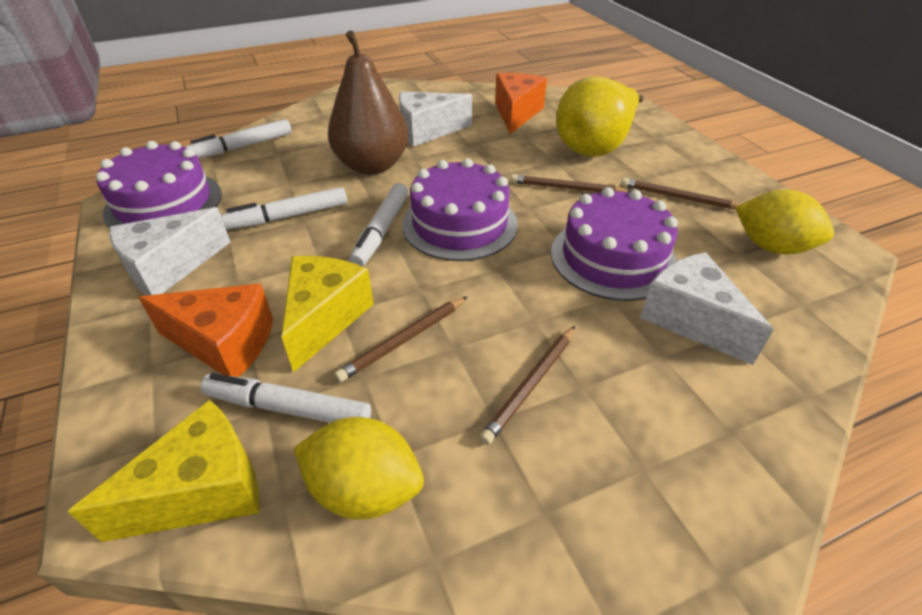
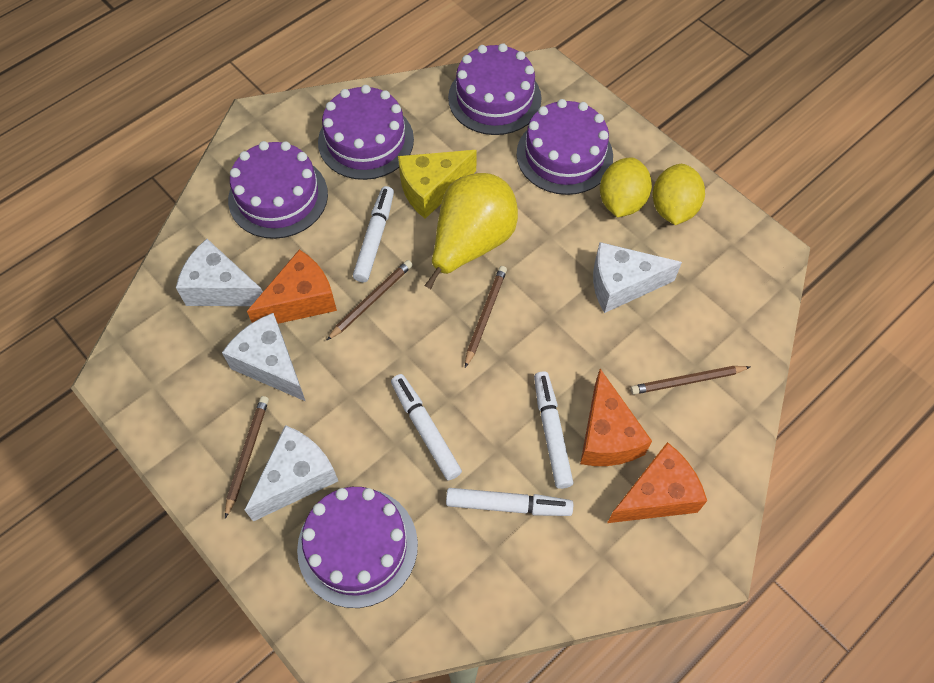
brown pear: 1 -> 0
orange cheese: 2 -> 3
purple cake: 3 -> 5
white cheese: 3 -> 4
yellow cheese: 2 -> 1

